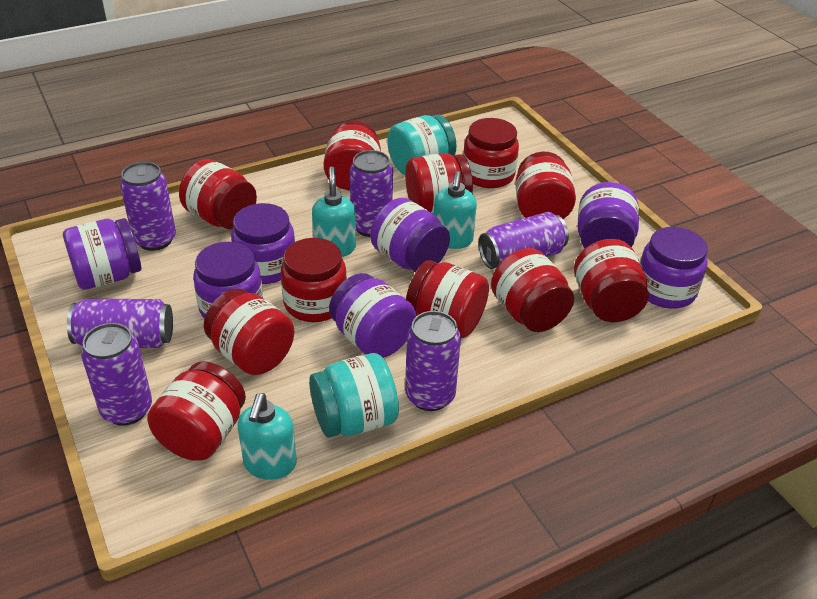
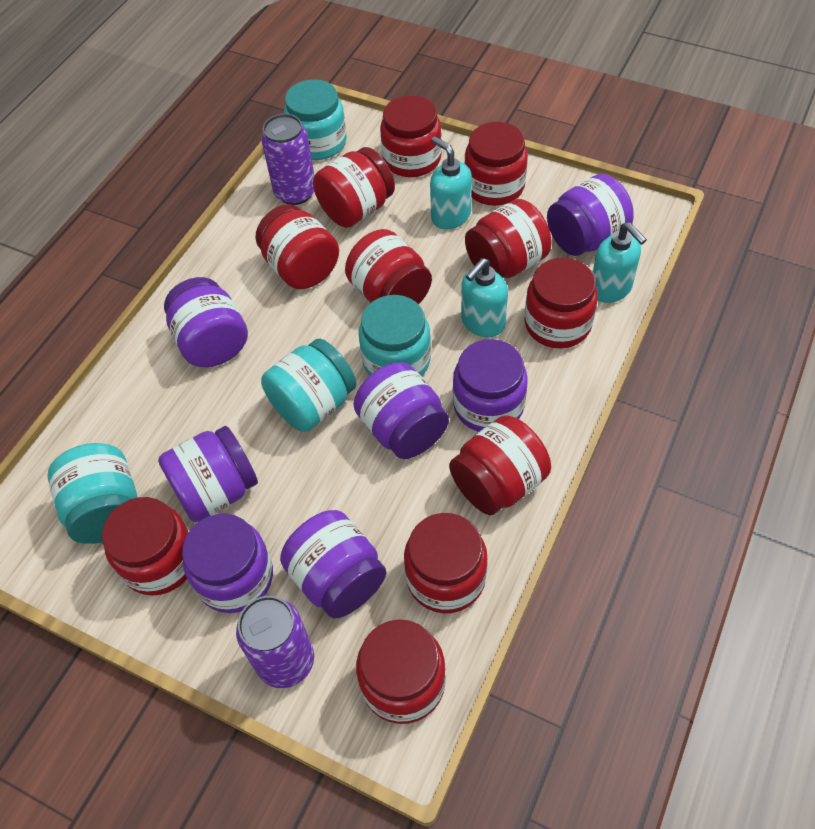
purple can: 6 -> 2
turquoise jar: 2 -> 4

